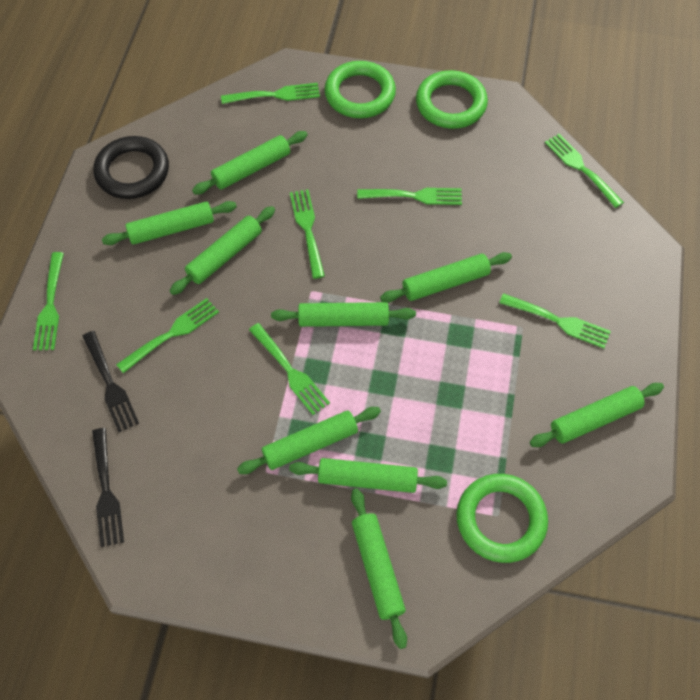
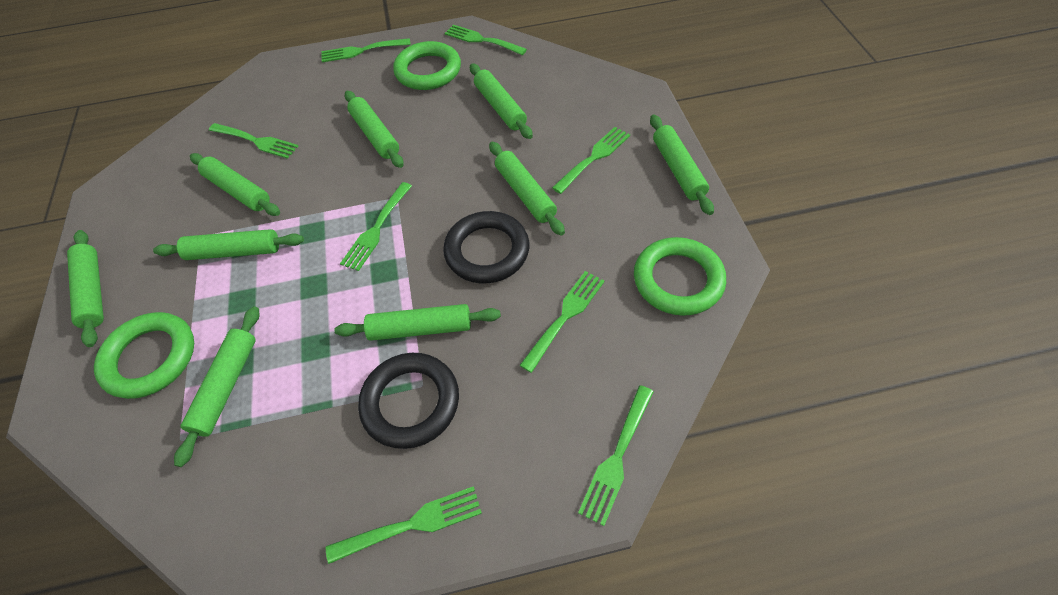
black fork: 2 -> 0
black ring: 1 -> 2

